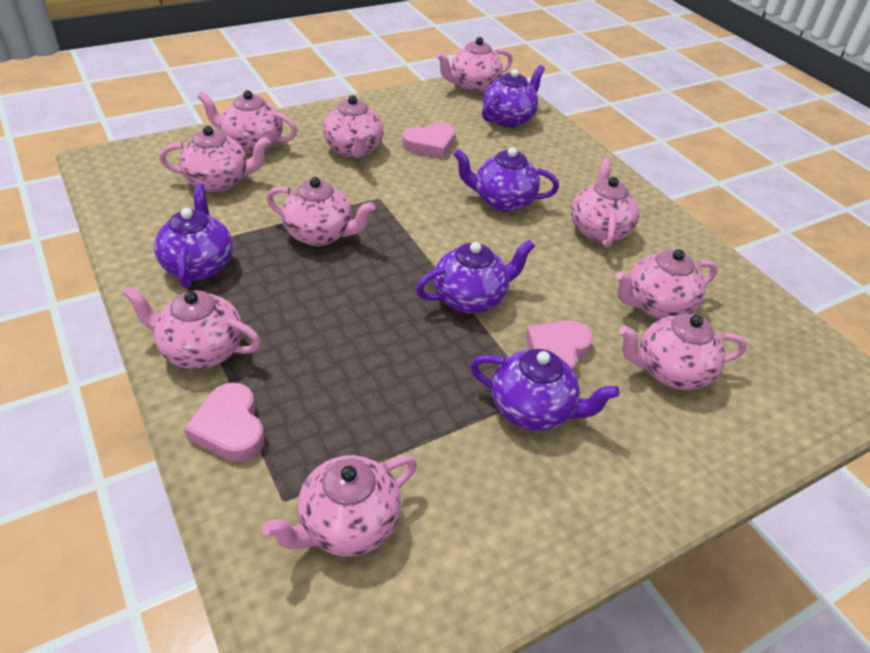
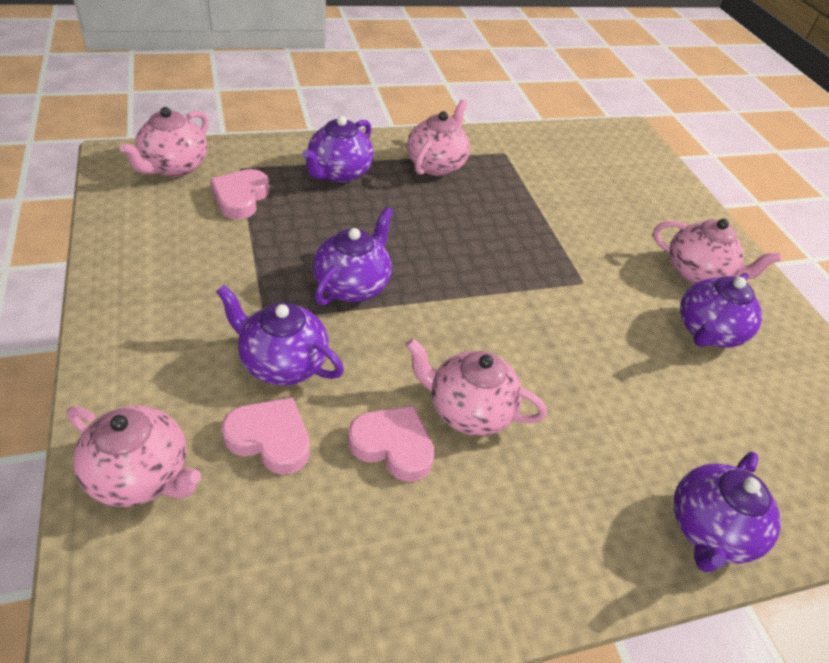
pink teapot: 10 -> 5

